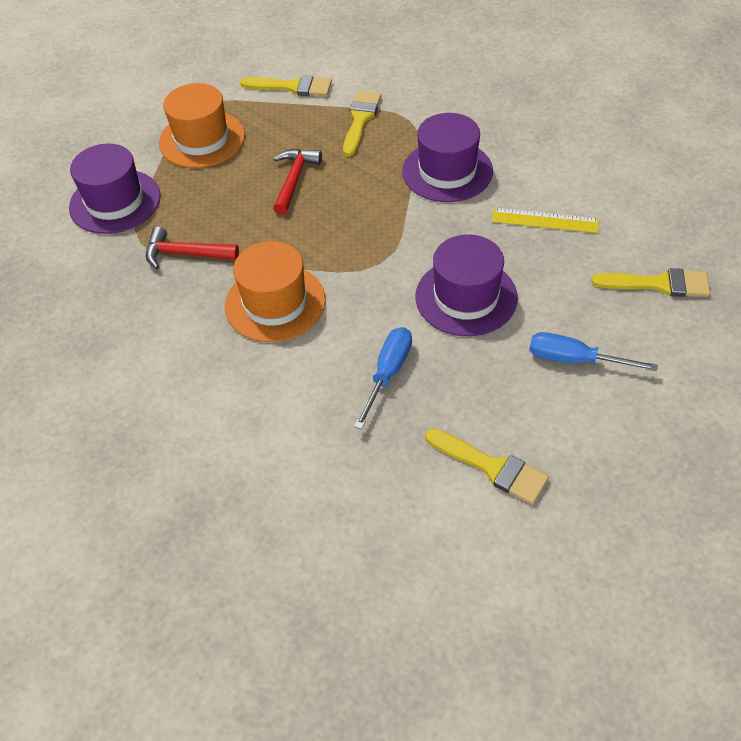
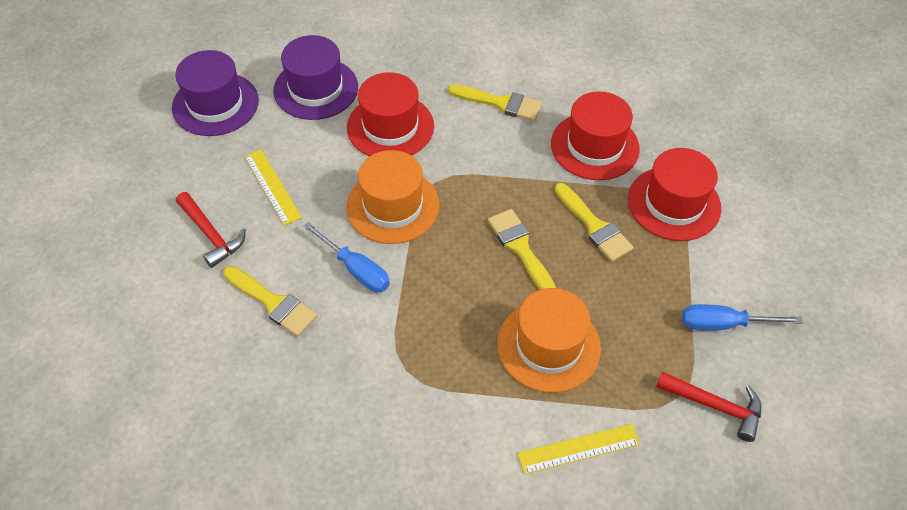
purple hat: 3 -> 2
red hat: 0 -> 3
yellow ruler: 1 -> 2

